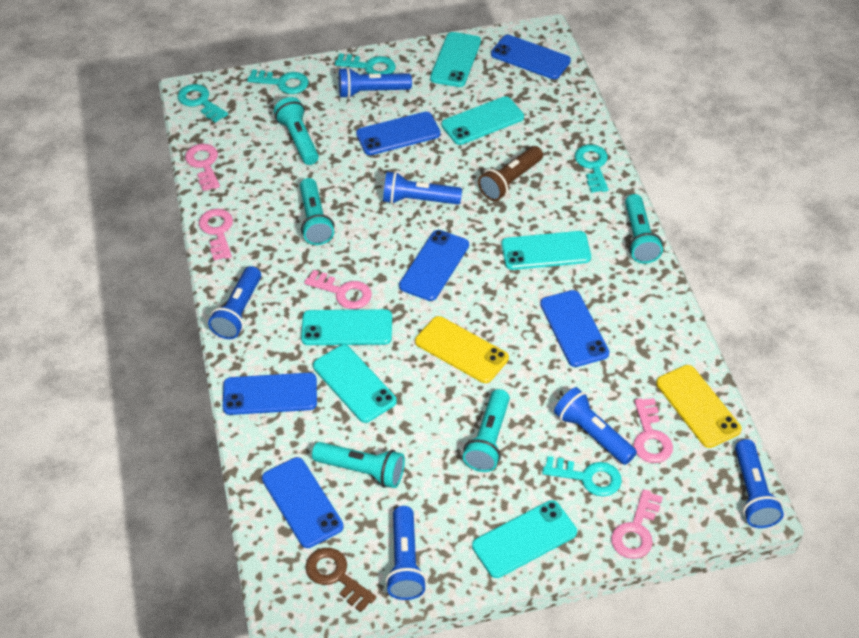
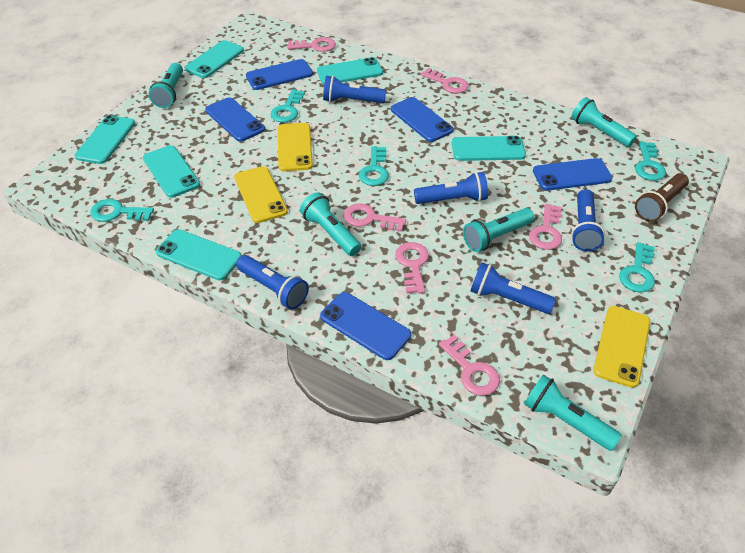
blue flashlight: 6 -> 5
blue phone: 6 -> 5
brown key: 1 -> 0
pink key: 5 -> 6
yellow phone: 2 -> 3

